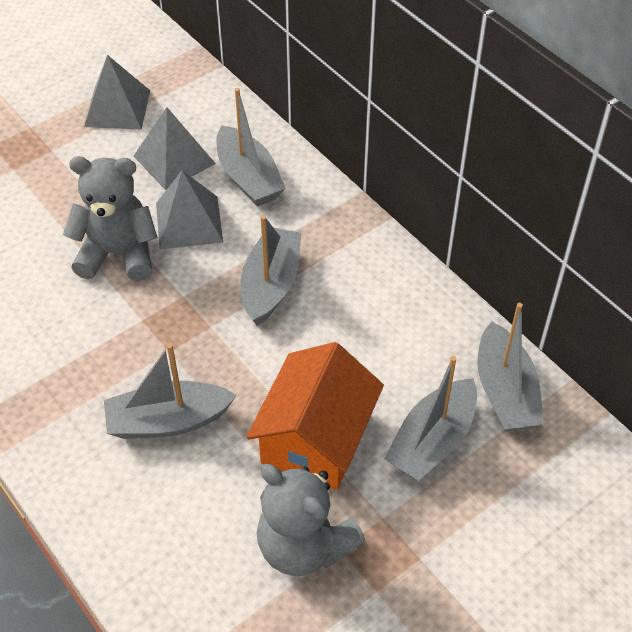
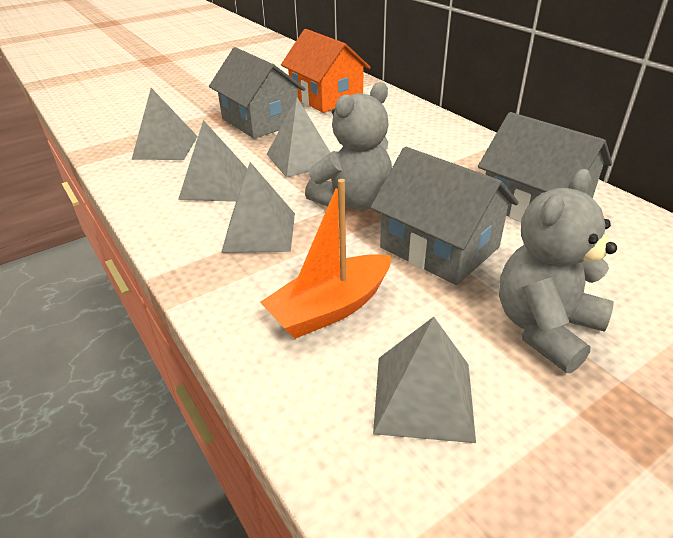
grey boat: 5 -> 0
grey house: 0 -> 3
grey pyramid: 3 -> 5
orange boat: 0 -> 1

